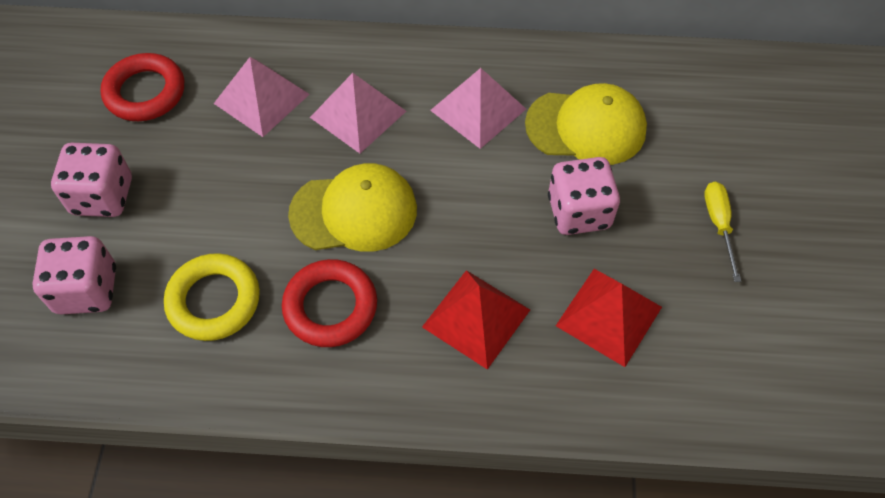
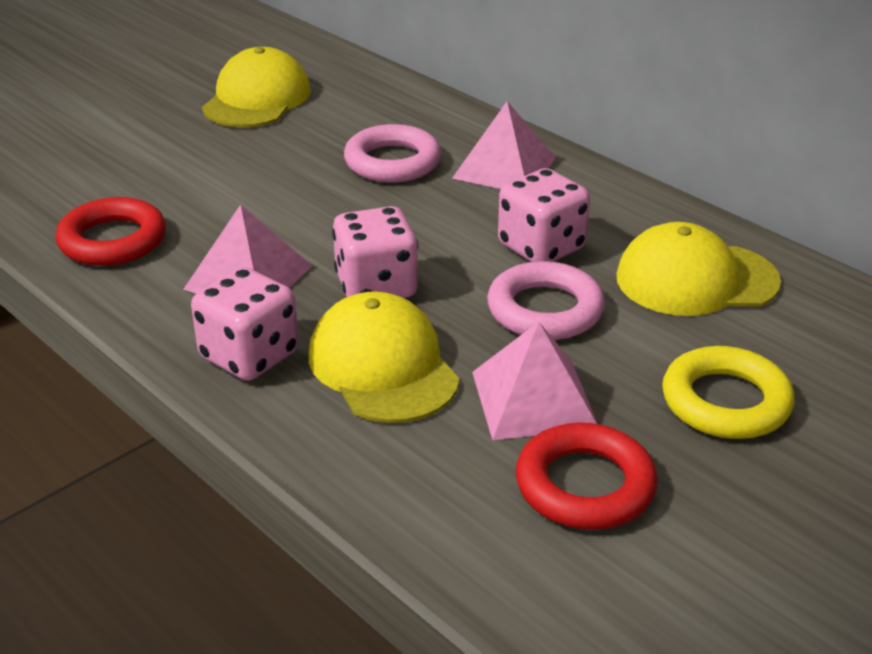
pink ring: 0 -> 2
red pyramid: 2 -> 0
yellow cap: 2 -> 3
yellow screwdriver: 1 -> 0

